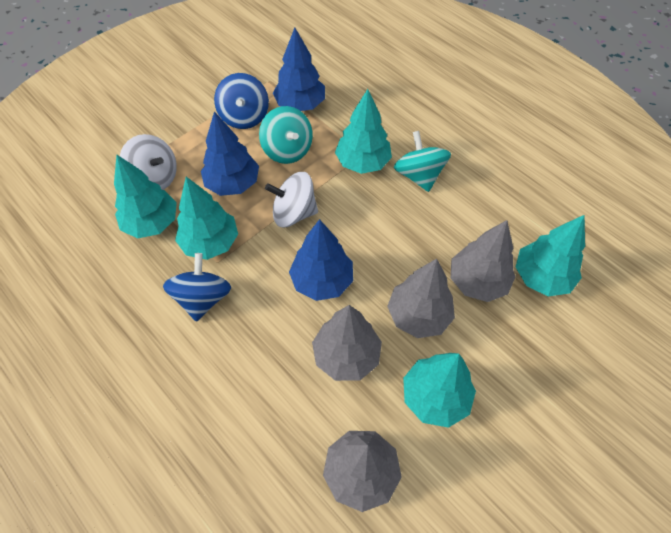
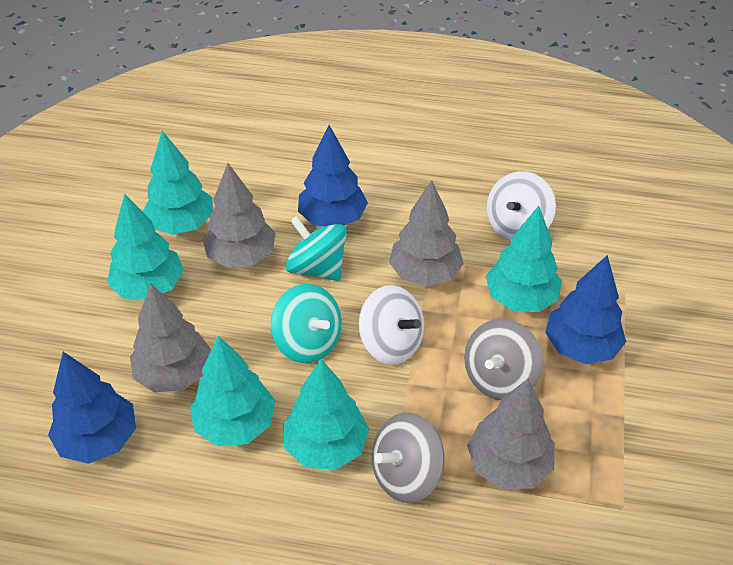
blue spinning top: 2 -> 0
grey spinning top: 0 -> 2

